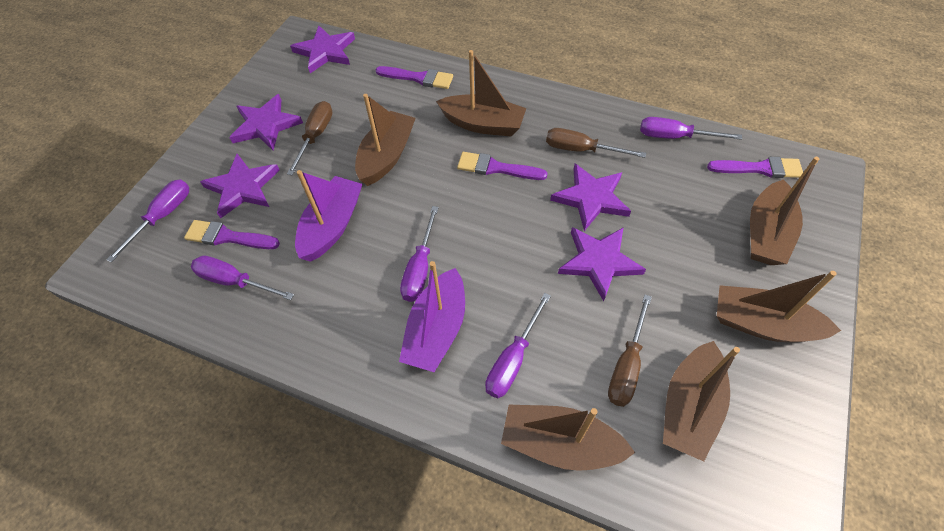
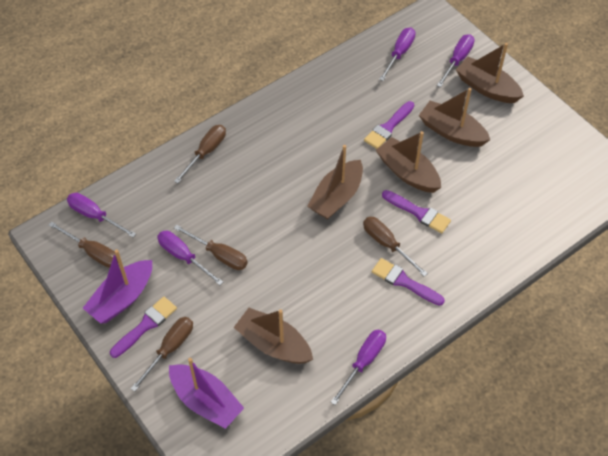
brown boat: 6 -> 5
brown screwdriver: 3 -> 5
purple star: 5 -> 0

